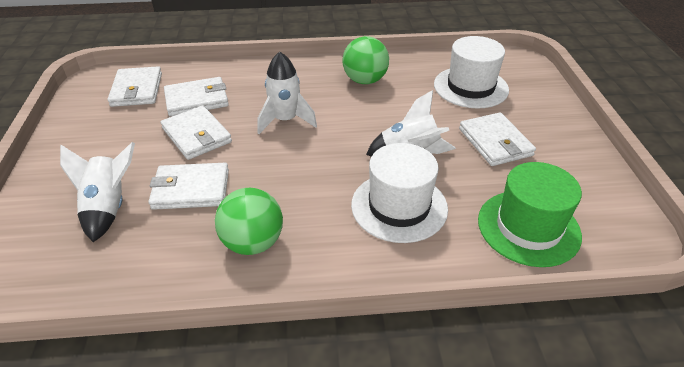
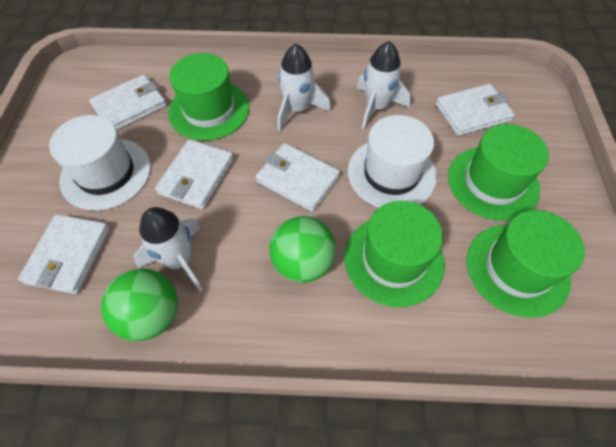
green hat: 1 -> 4

